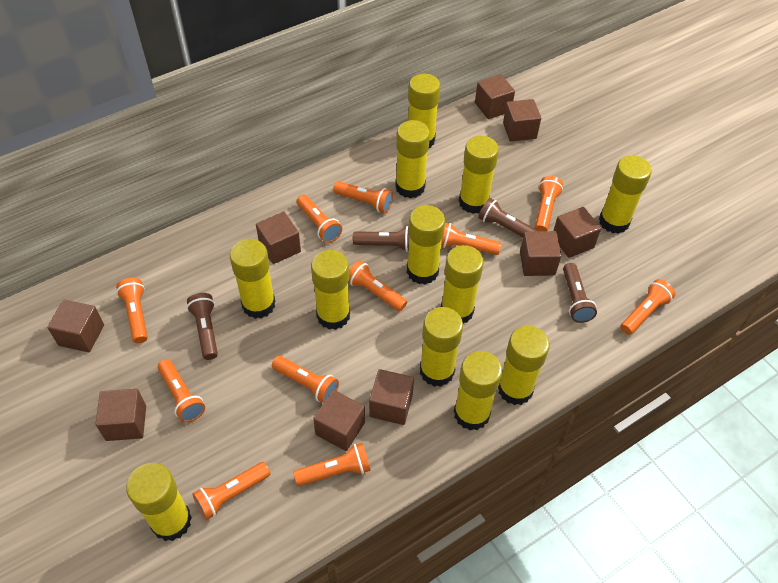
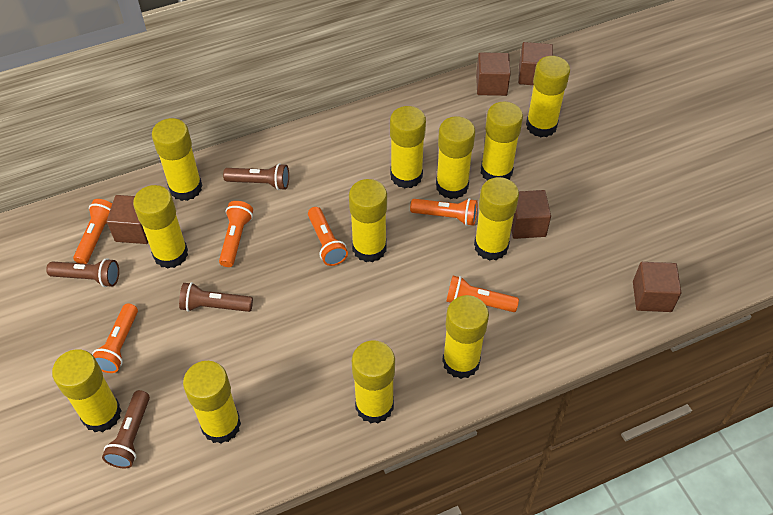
brown cube: 9 -> 5
orange flashlight: 11 -> 6

